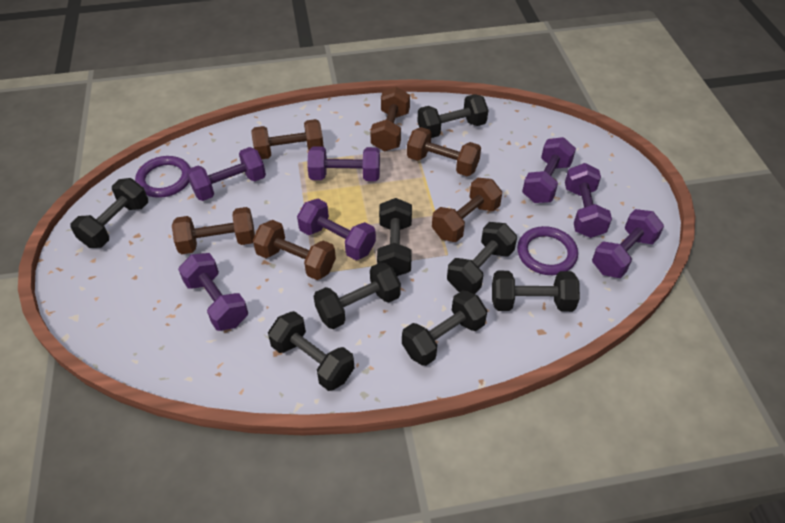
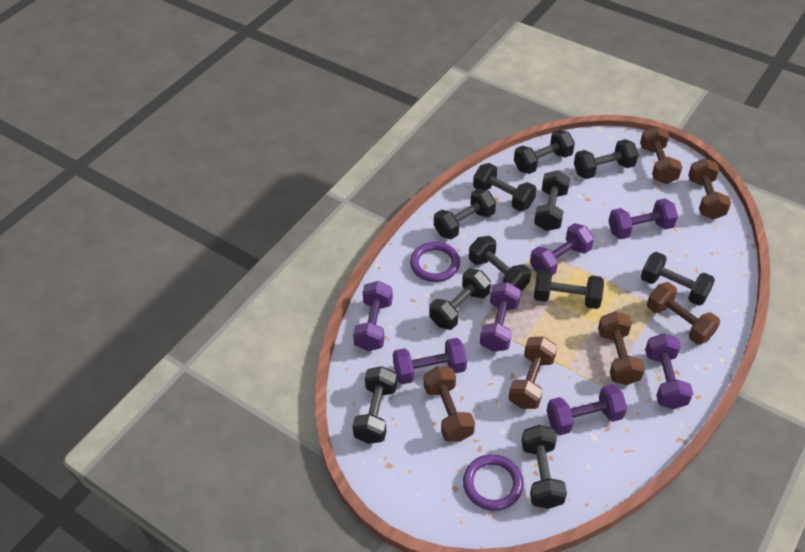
black dumbbell: 8 -> 11

